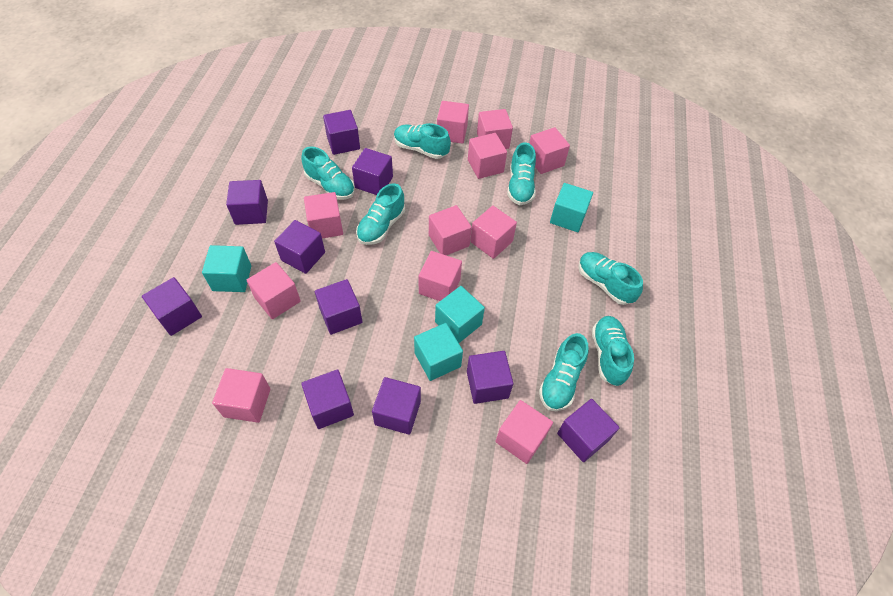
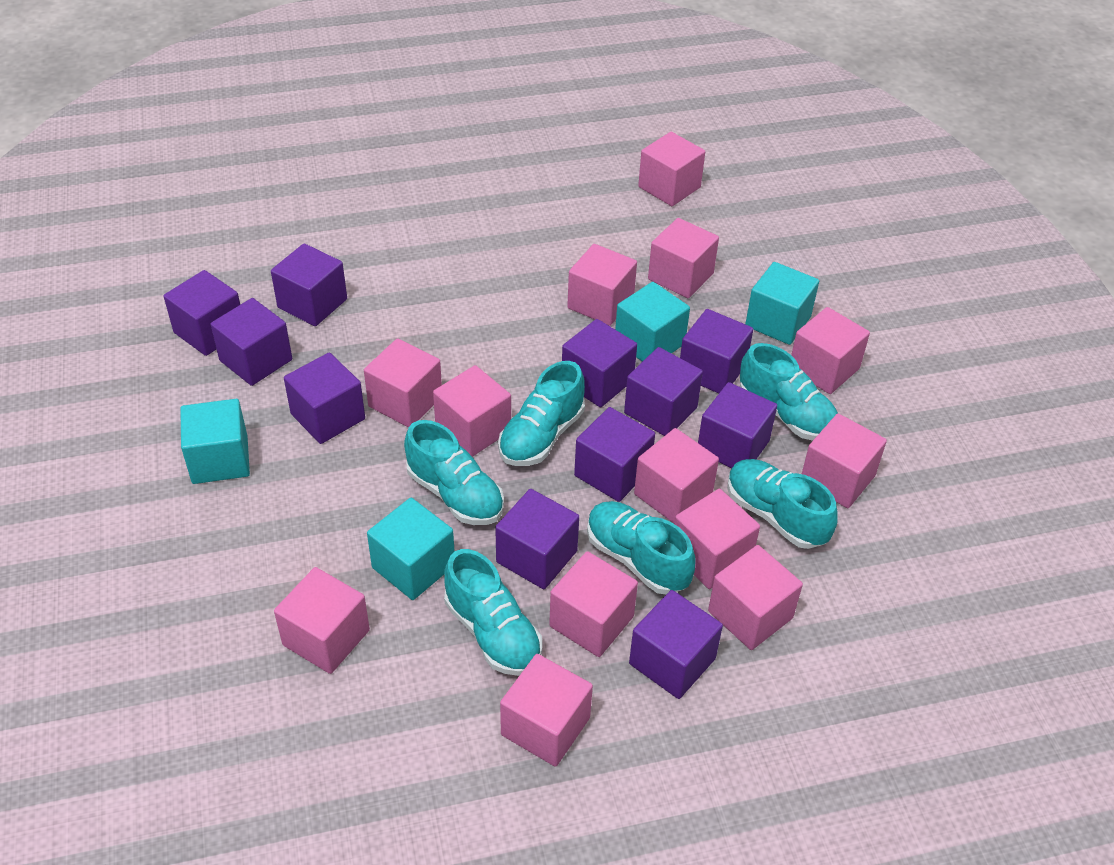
pink cube: 11 -> 13
purple cube: 10 -> 11
turquoise shoe: 7 -> 6

